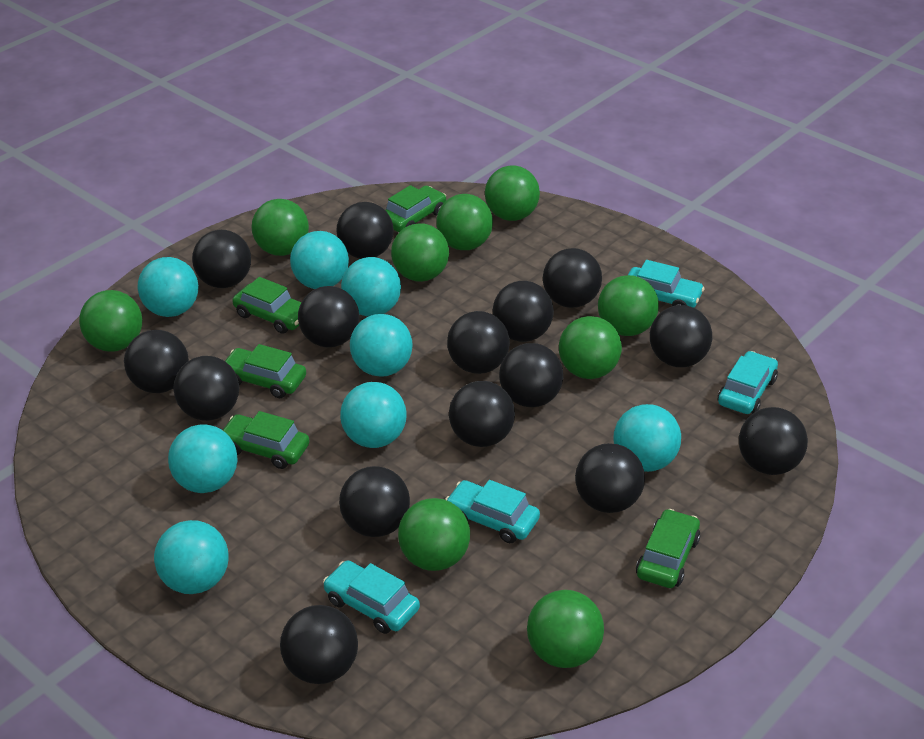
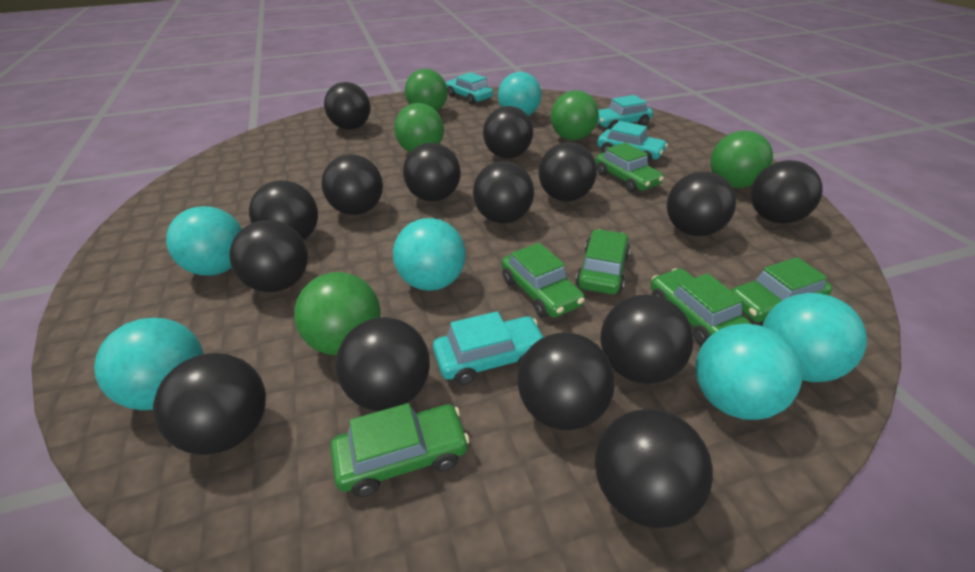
green ball: 9 -> 5
green car: 5 -> 6
turquoise ball: 8 -> 6

